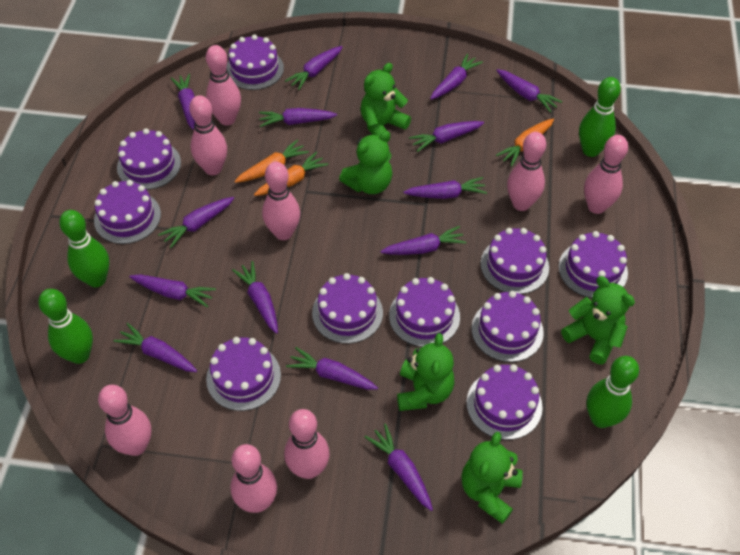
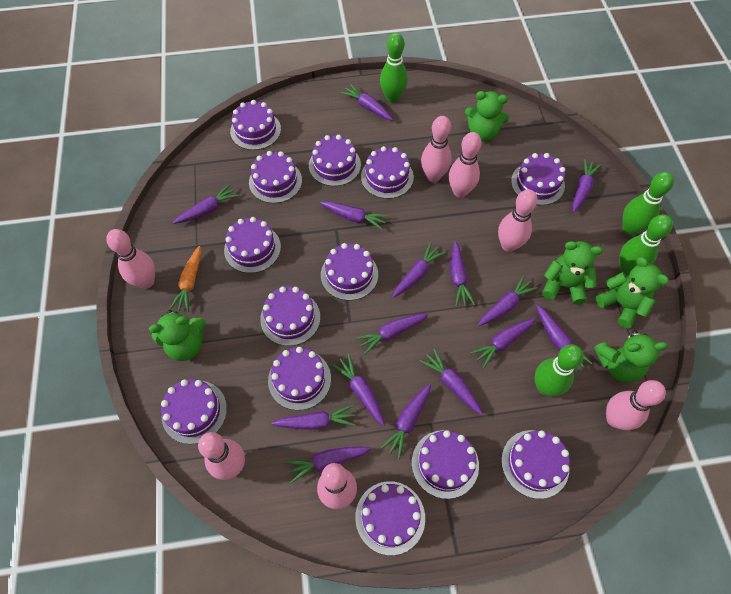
orange carrot: 3 -> 1
pink bowling pin: 8 -> 7
purple cake: 10 -> 13
purple carrot: 14 -> 15

